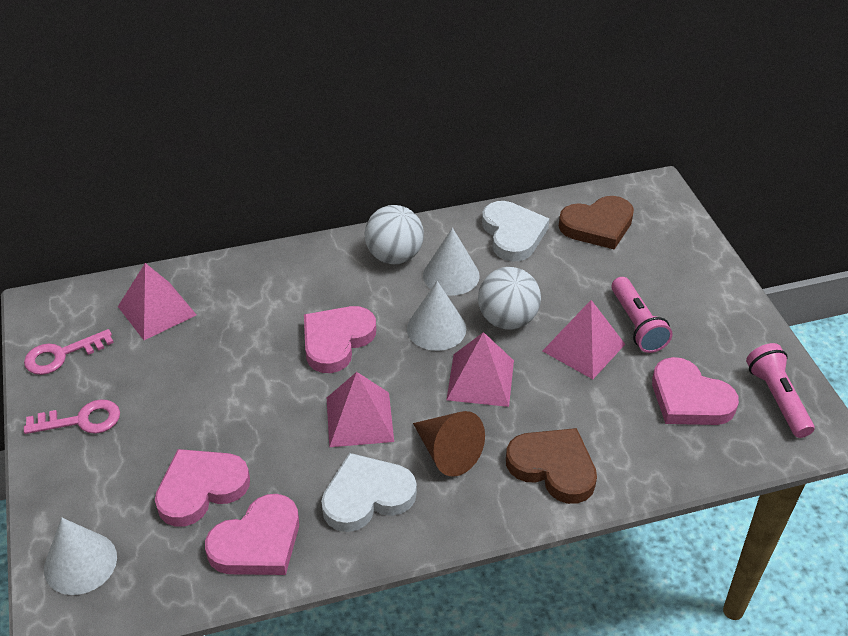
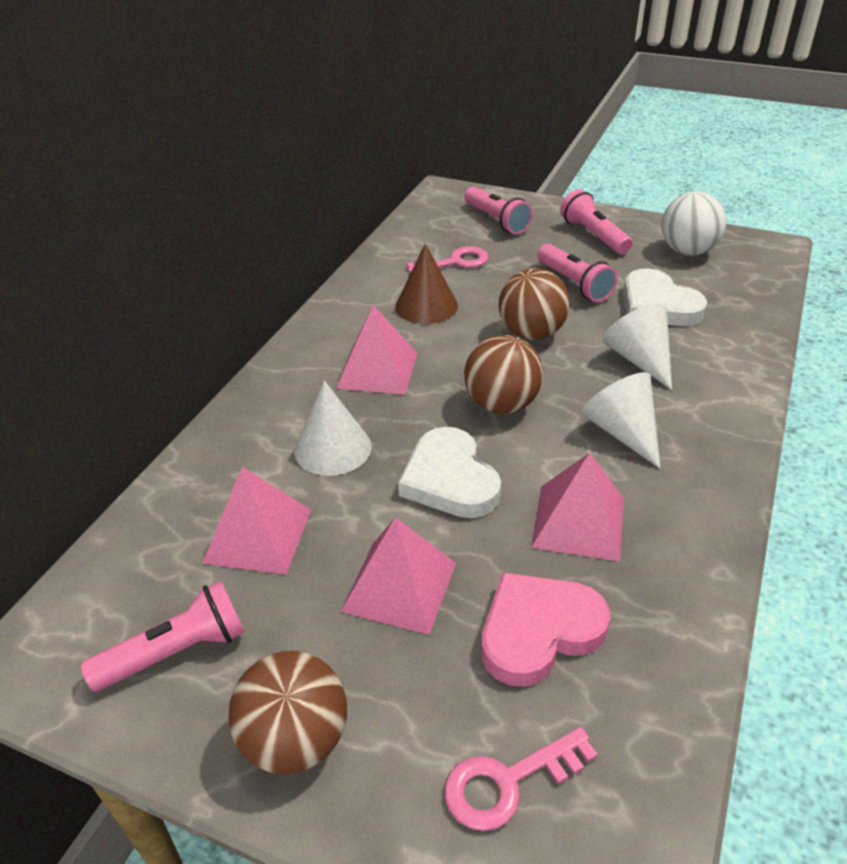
brown ball: 0 -> 3
brown heart: 2 -> 0
pink flashlight: 2 -> 4
pink heart: 4 -> 1
white ball: 2 -> 1

